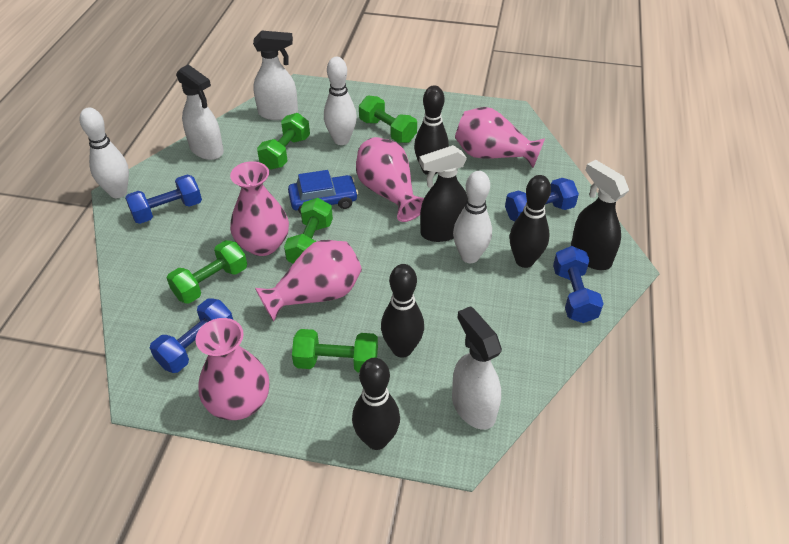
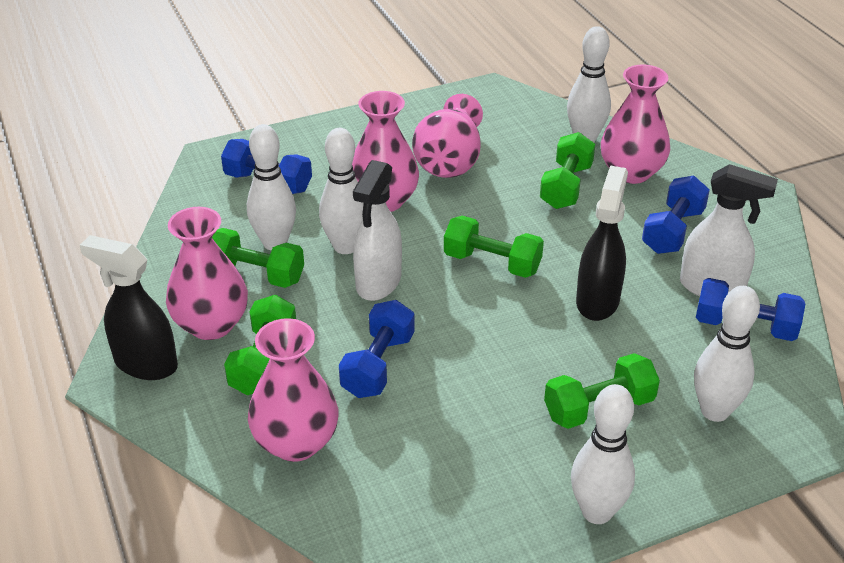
black bowling pin: 4 -> 0
blue car: 1 -> 0
white bowling pin: 3 -> 5
white spray bottle: 3 -> 2

